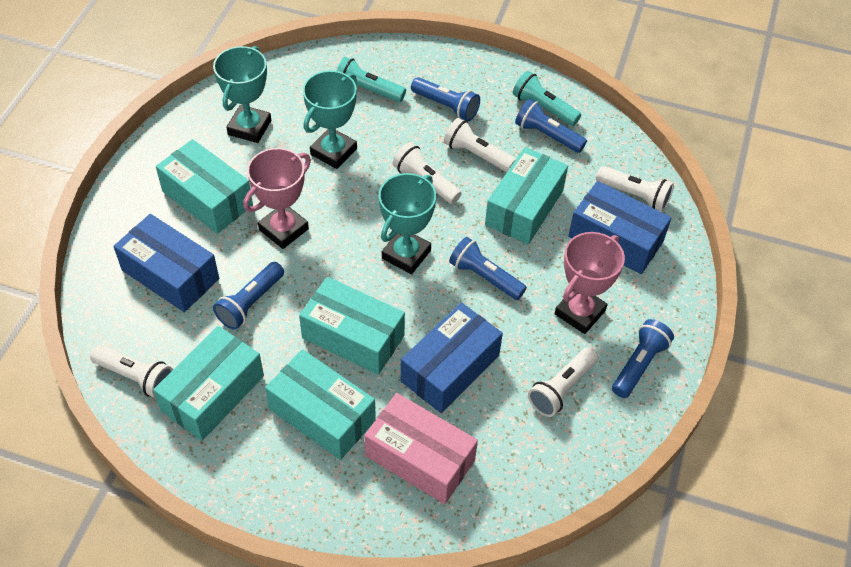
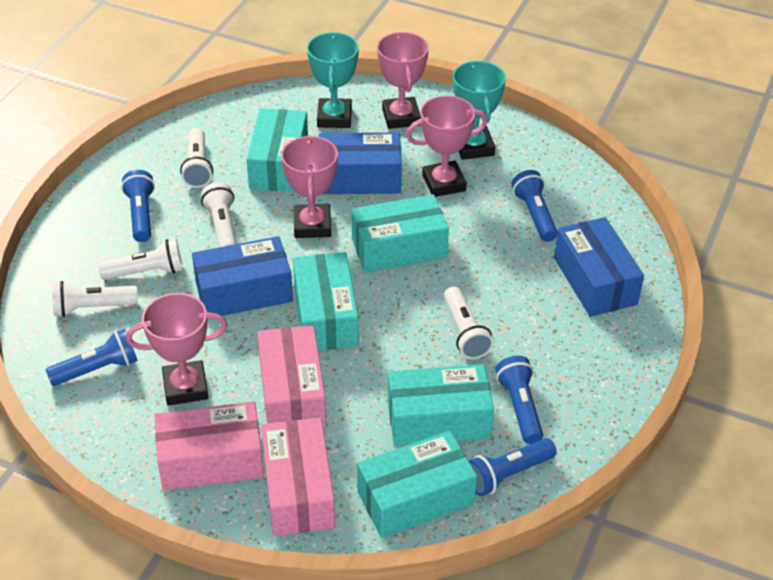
pink box: 1 -> 3
pink trophy: 2 -> 4
turquoise flashlight: 2 -> 0
turquoise trophy: 3 -> 2

